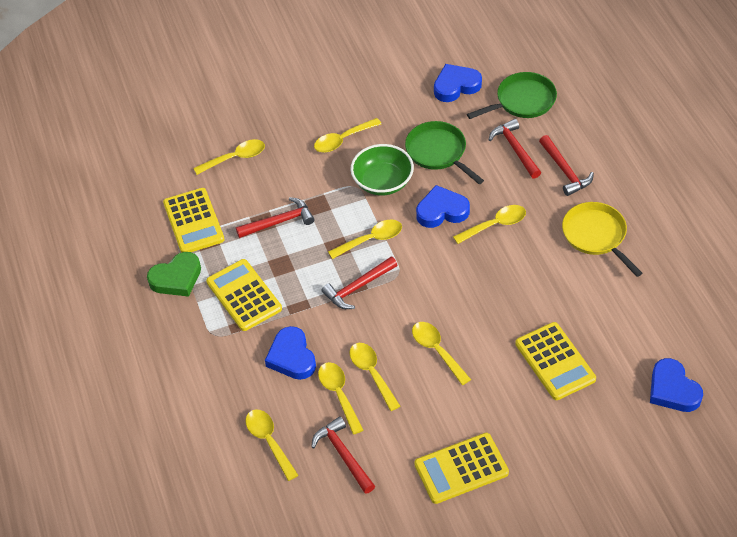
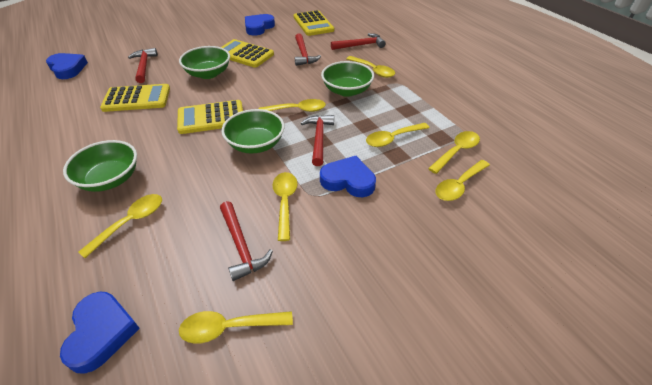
green bowl: 1 -> 4
green heart: 1 -> 0
green pan: 2 -> 0
yellow pan: 1 -> 0

